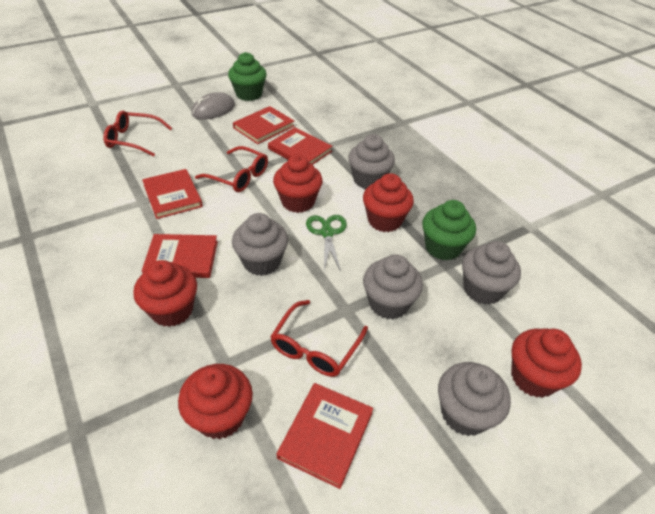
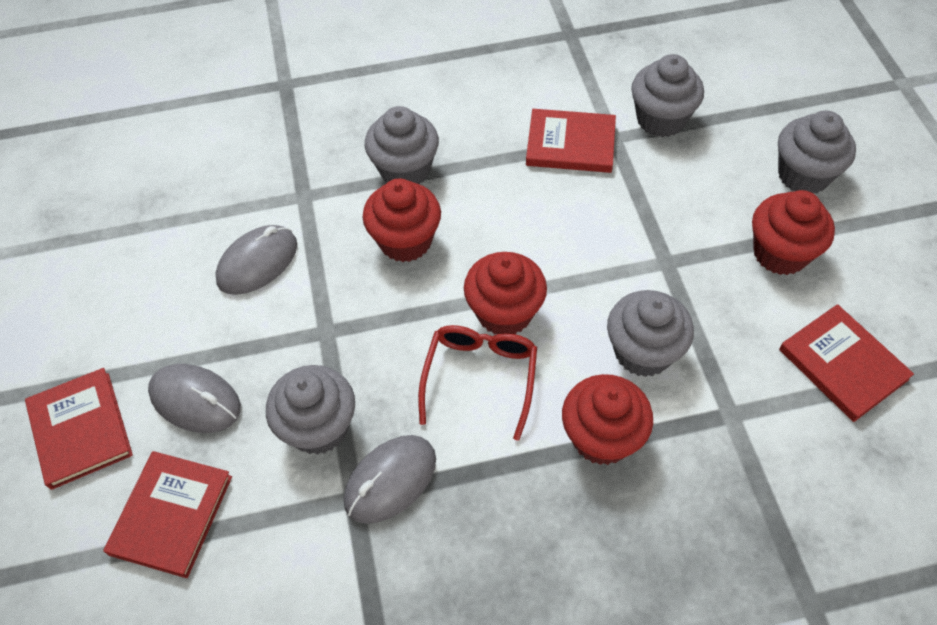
green cupcake: 2 -> 0
green scissors: 1 -> 0
grey mouse: 1 -> 3
red book: 5 -> 4
red cupcake: 5 -> 4
red glasses: 3 -> 1

